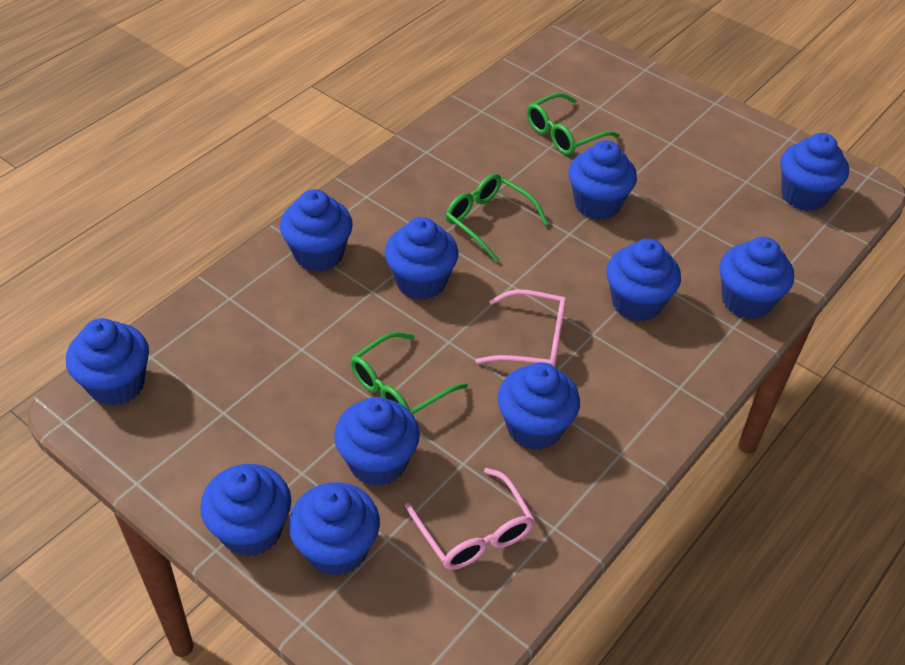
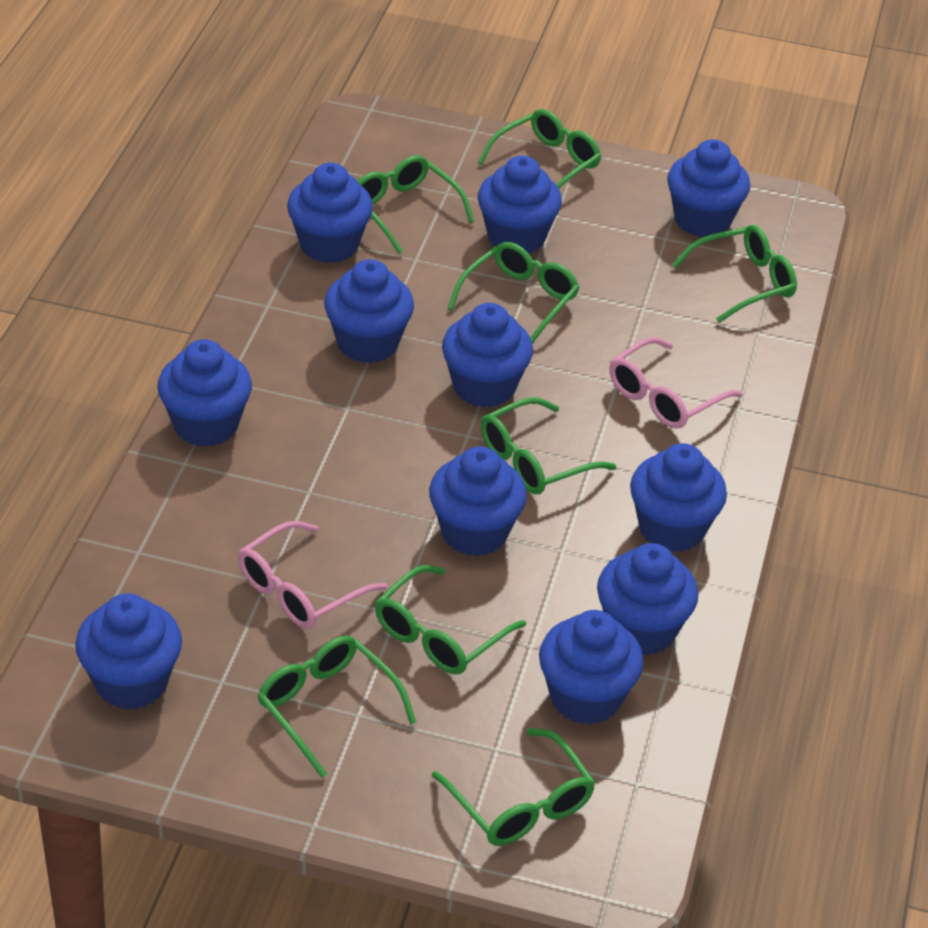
green glasses: 3 -> 8

